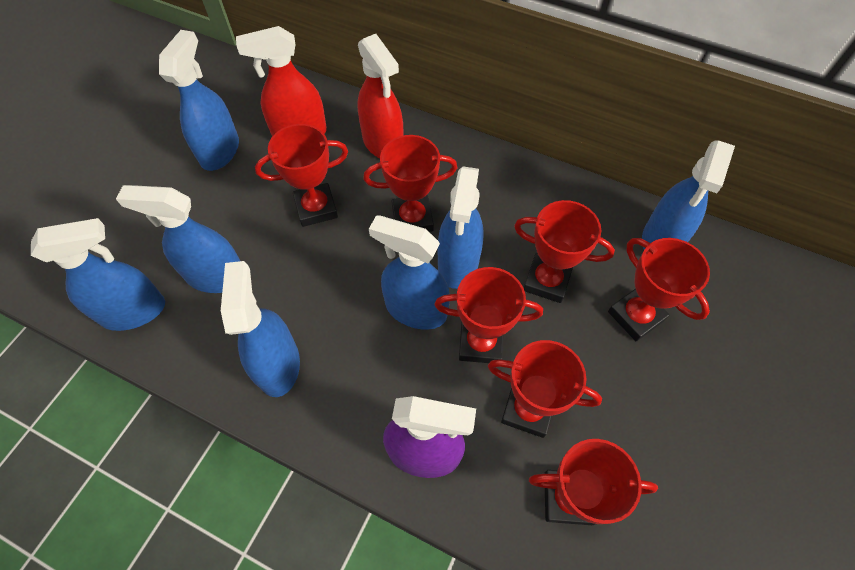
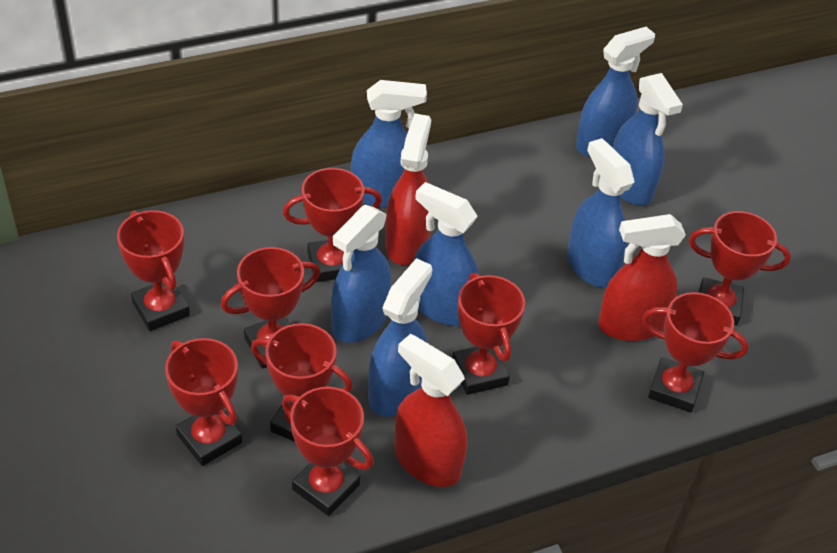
purple spray bottle: 1 -> 0
red spray bottle: 2 -> 3
red trophy: 7 -> 9

